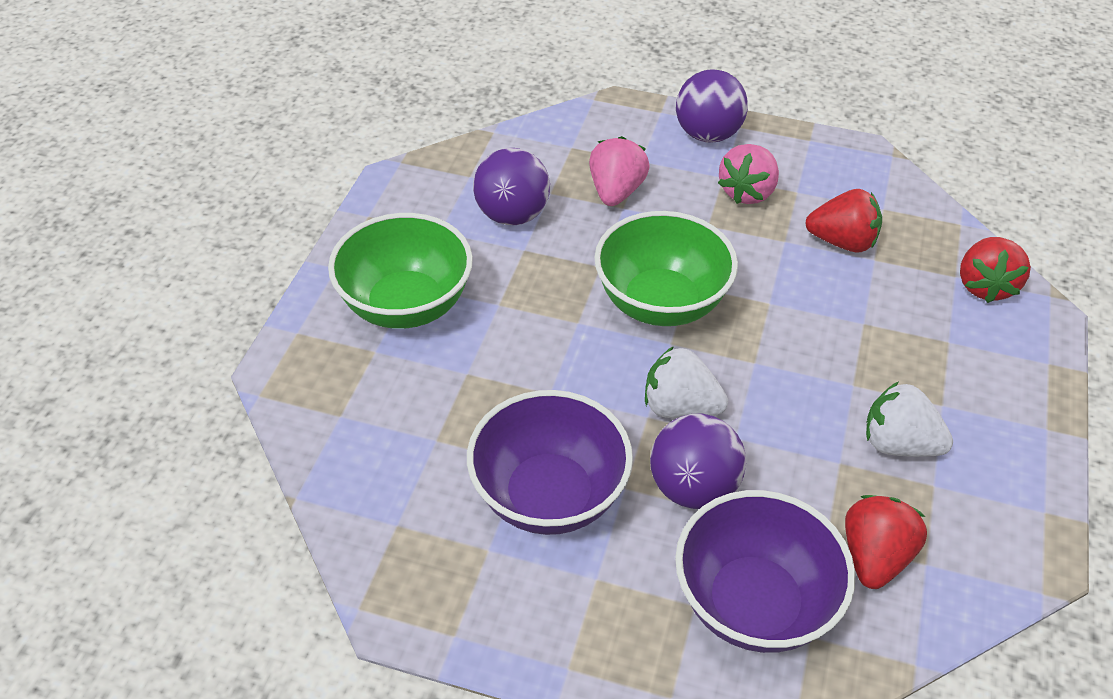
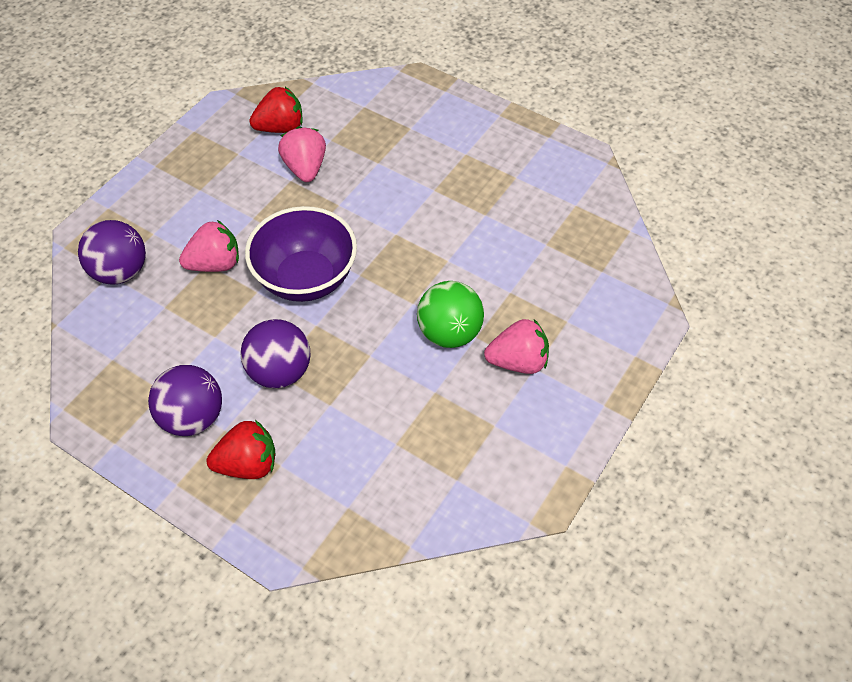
green ball: 0 -> 1
green bowl: 2 -> 0
pink strawberry: 2 -> 3
purple bowl: 2 -> 1
red strawberry: 3 -> 2
white strawberry: 2 -> 0

